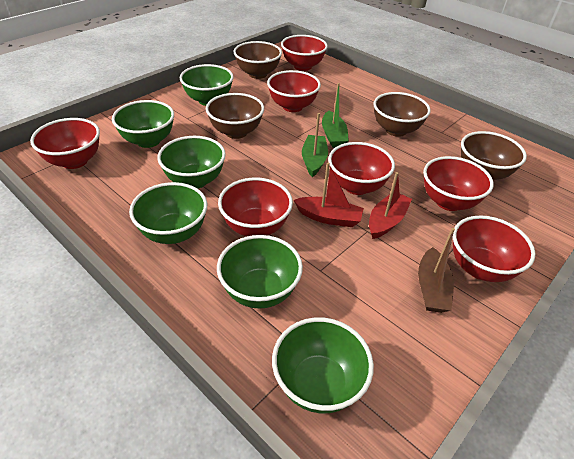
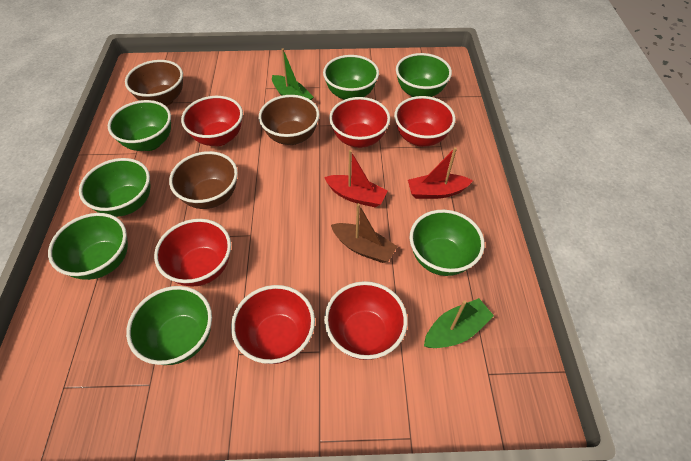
brown bowl: 4 -> 3
green bowl: 6 -> 7
red bowl: 7 -> 6

